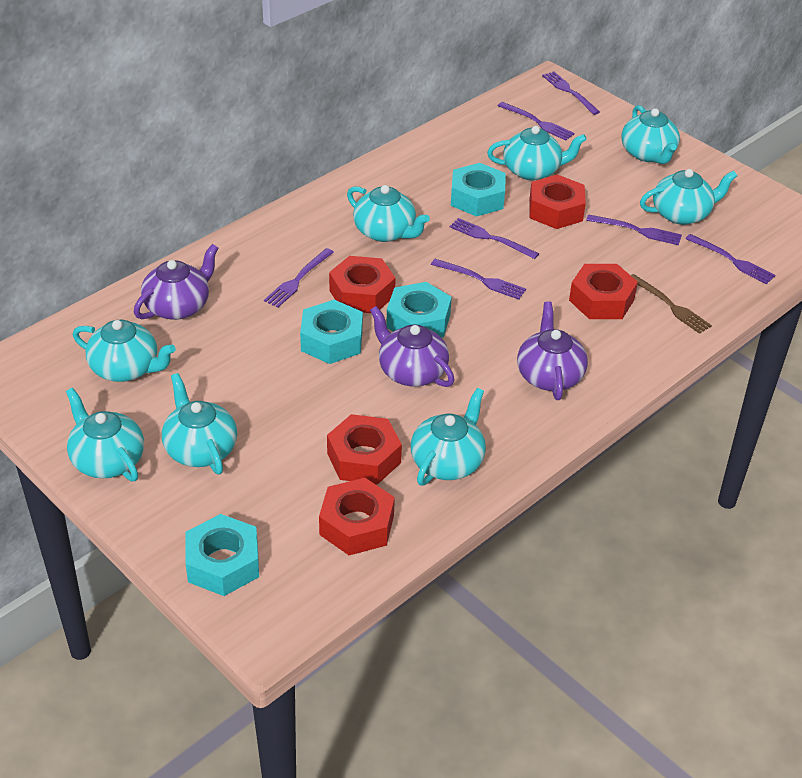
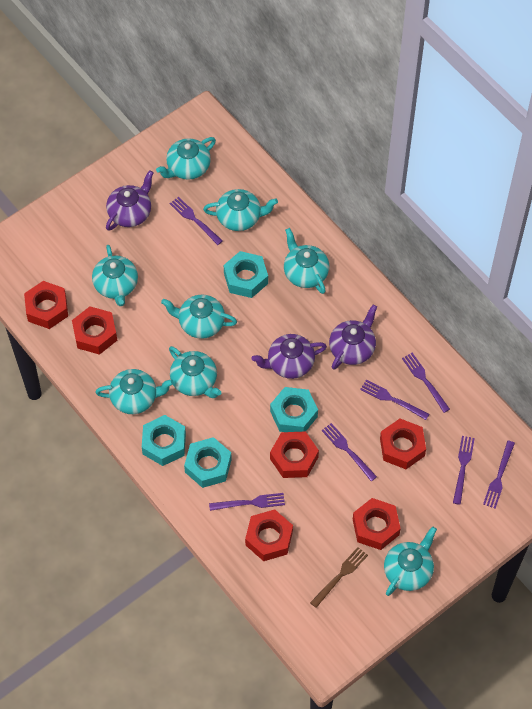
red nut: 5 -> 6

